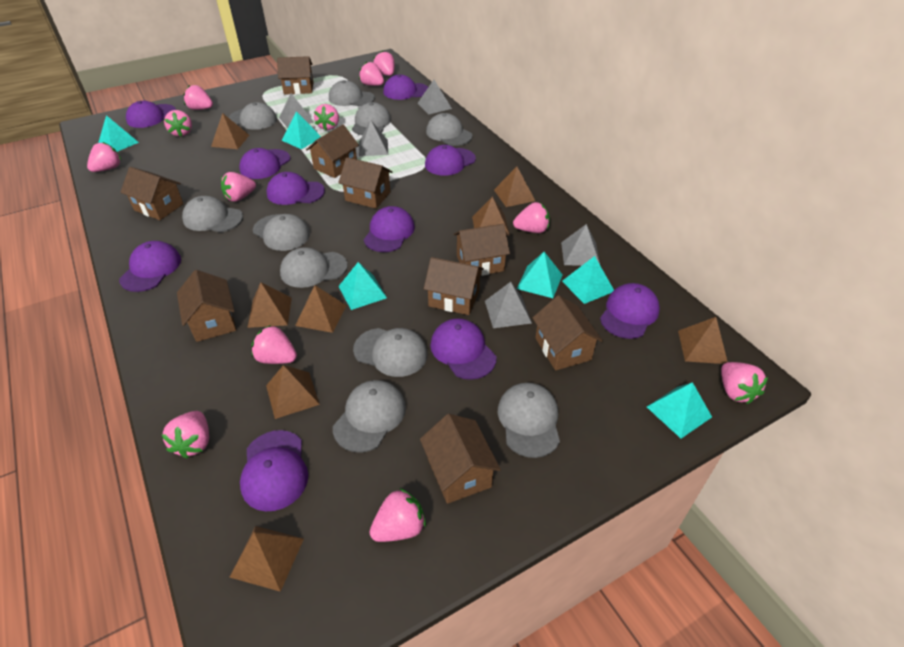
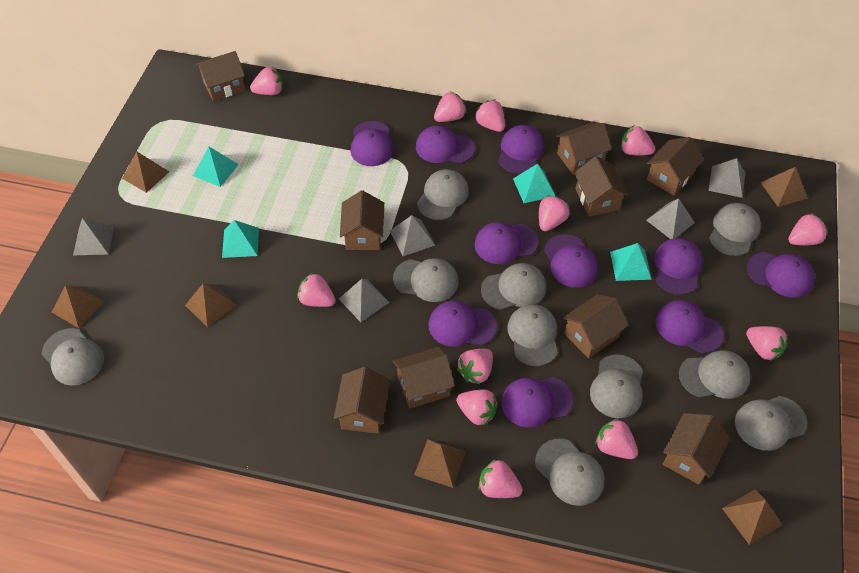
brown pyramid: 8 -> 6
turquoise pyramid: 6 -> 4

